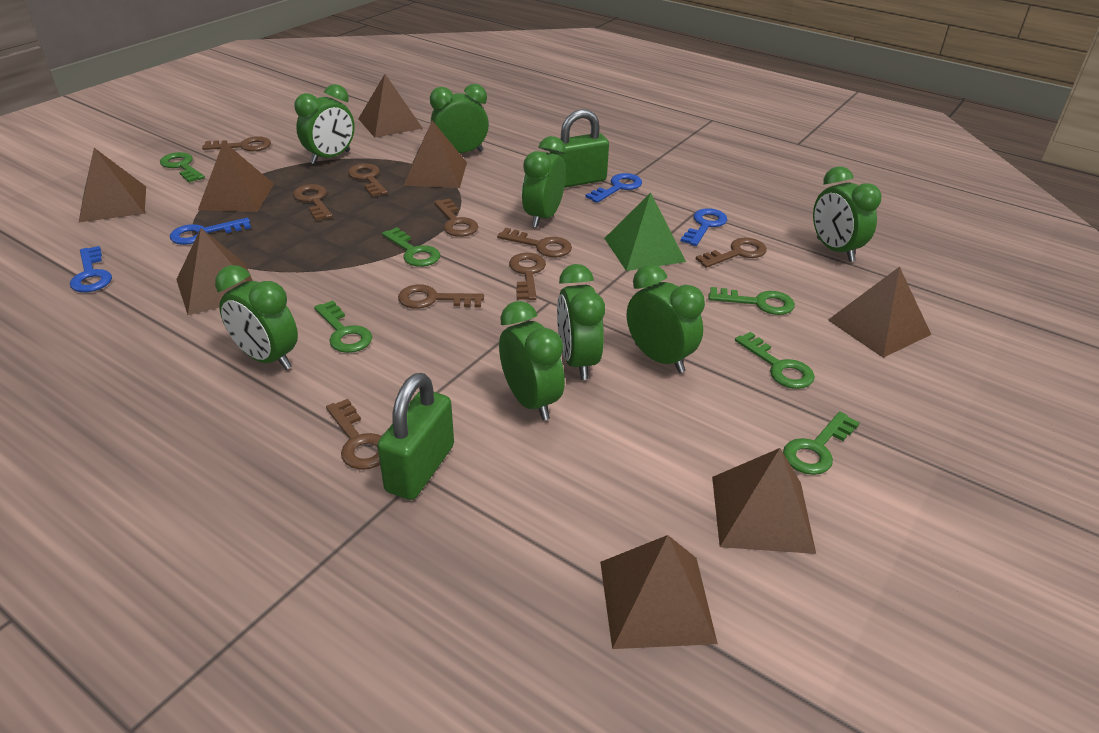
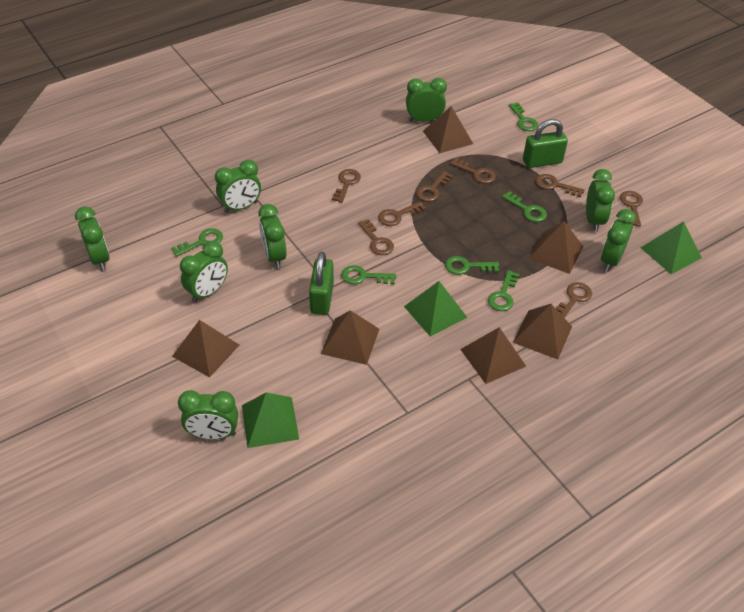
blue key: 4 -> 0
brown key: 9 -> 8
brown pyramid: 8 -> 6
green pyramid: 1 -> 3

